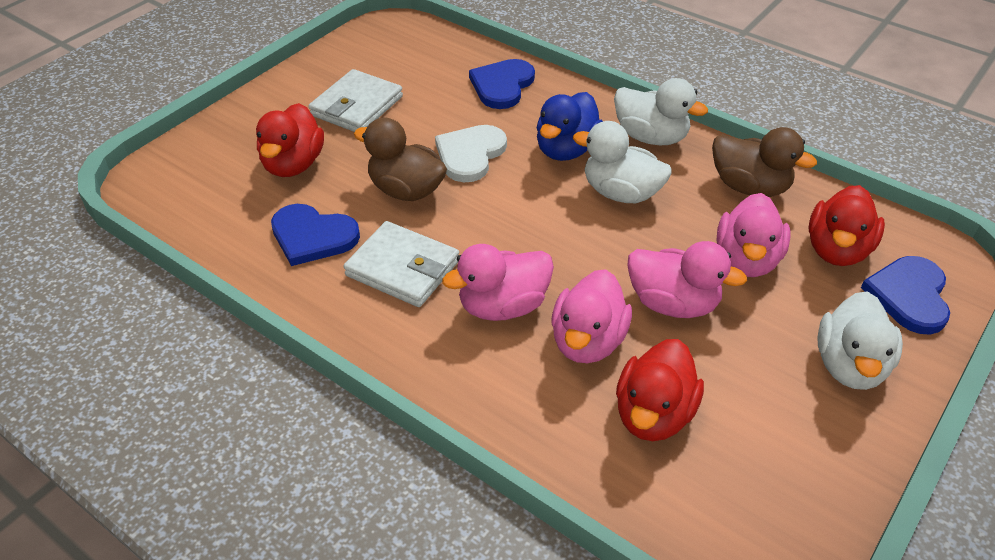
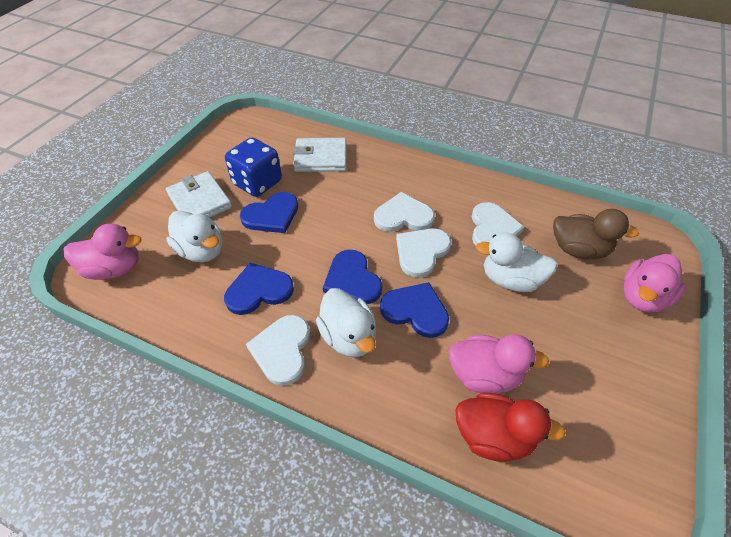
blue dice: 0 -> 1
blue duck: 1 -> 0
blue heart: 3 -> 4
brown duck: 2 -> 1
pink duck: 4 -> 3
red duck: 3 -> 1
white heart: 1 -> 4

